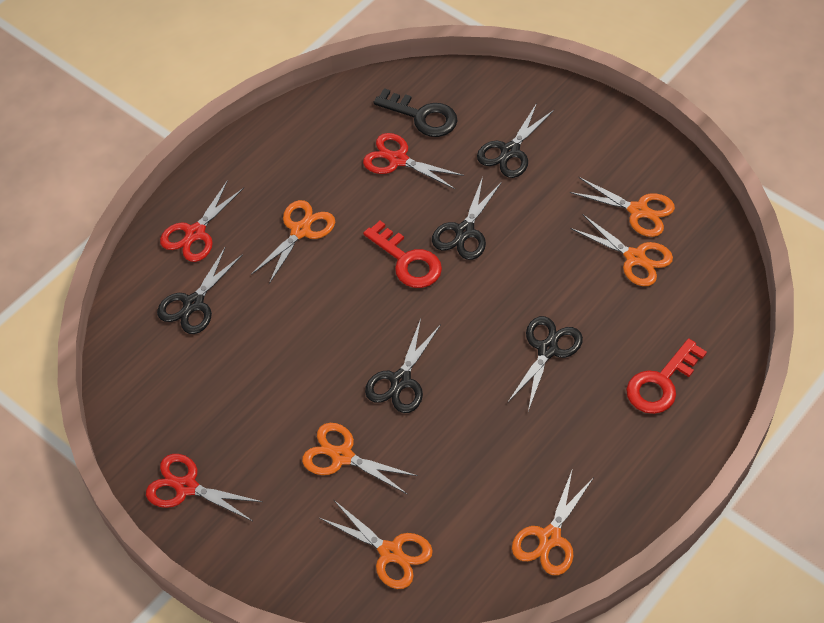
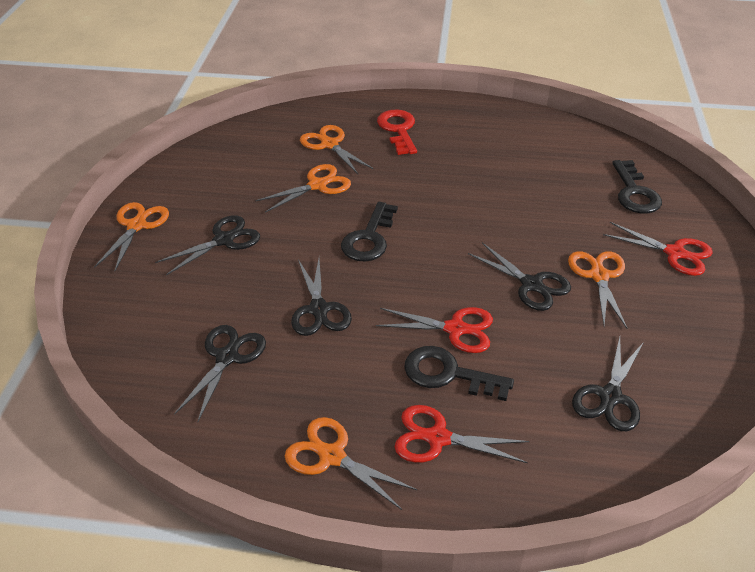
black key: 1 -> 3
orange scissors: 6 -> 5
red key: 2 -> 1

